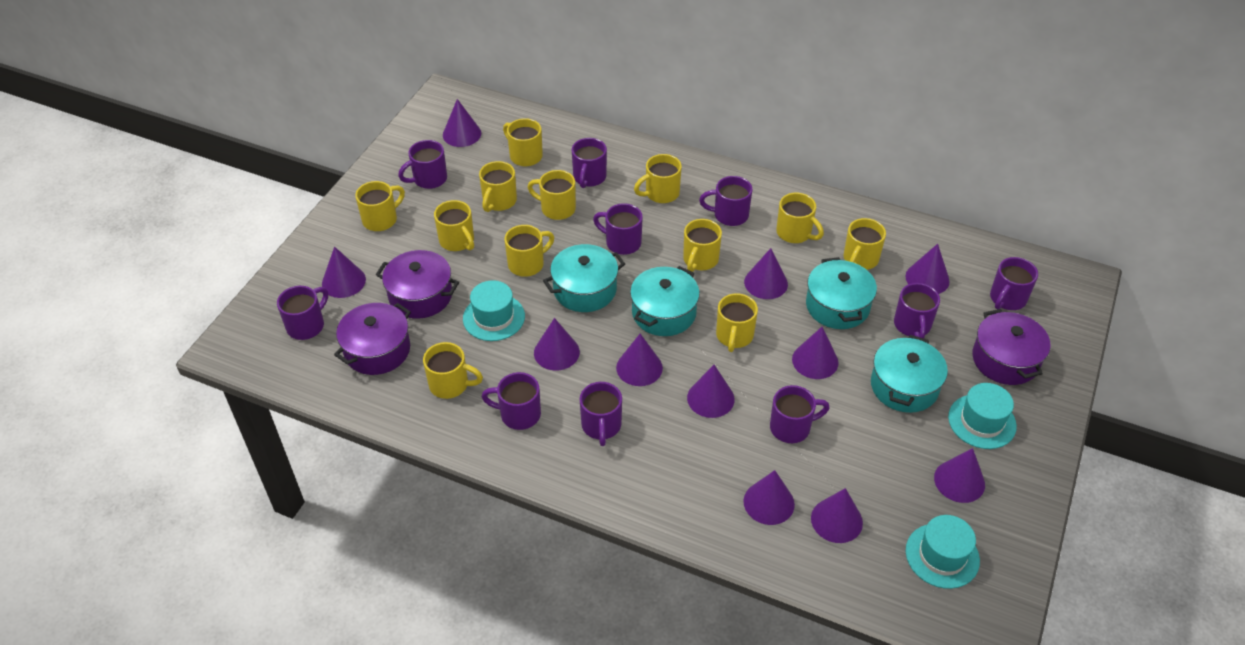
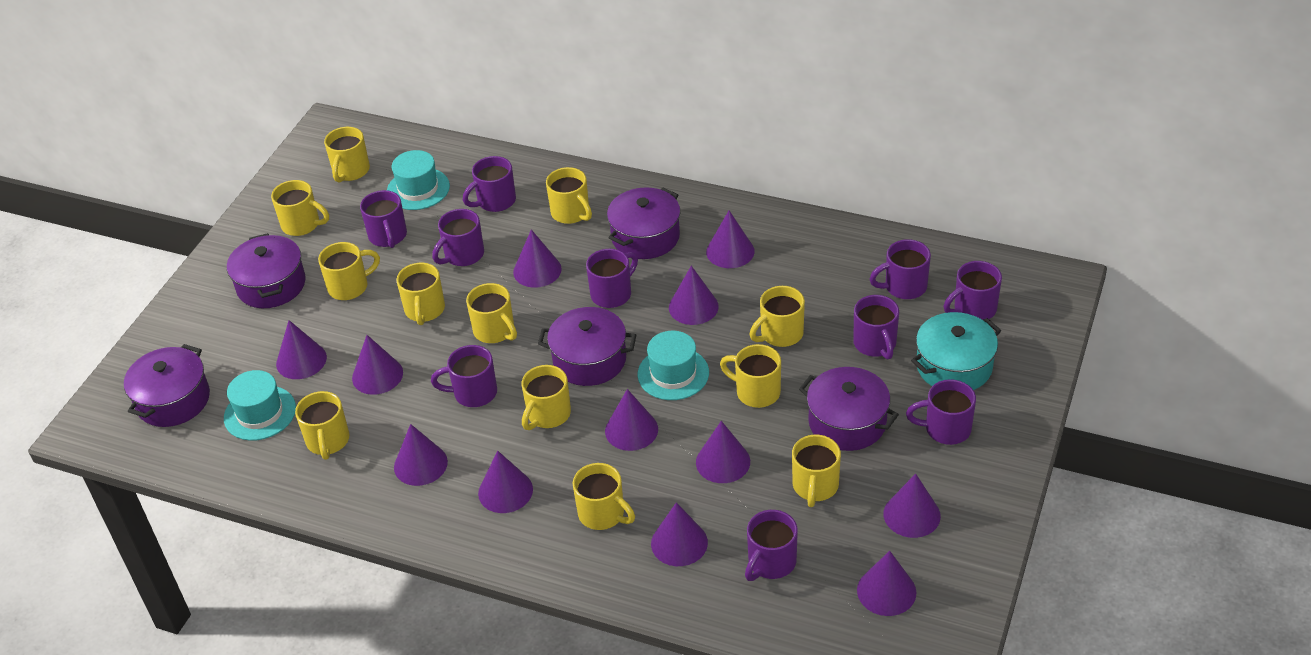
purple cone: 11 -> 12
purple pot: 3 -> 5
turquoise pot: 4 -> 1

